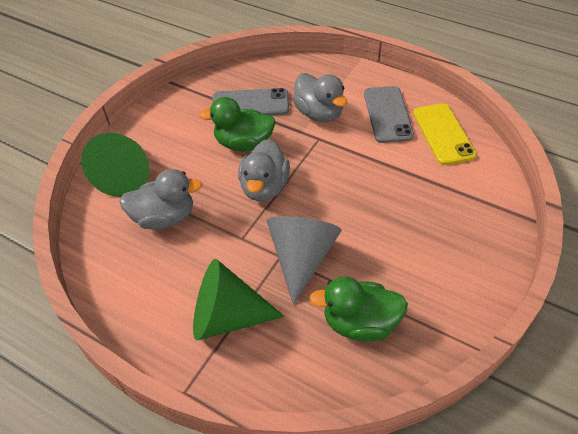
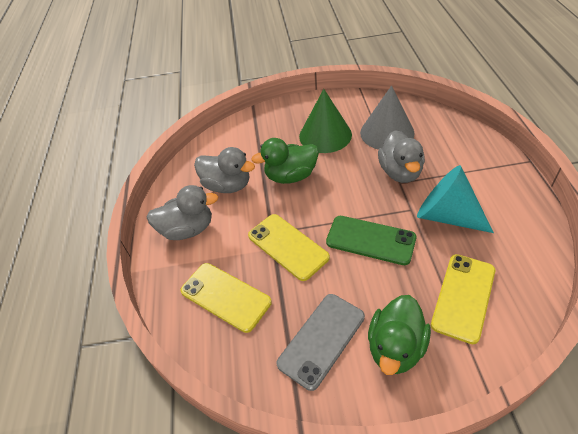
green cone: 2 -> 1
green phone: 0 -> 1
grey phone: 2 -> 1
turquoise cone: 0 -> 1
yellow phone: 1 -> 3

